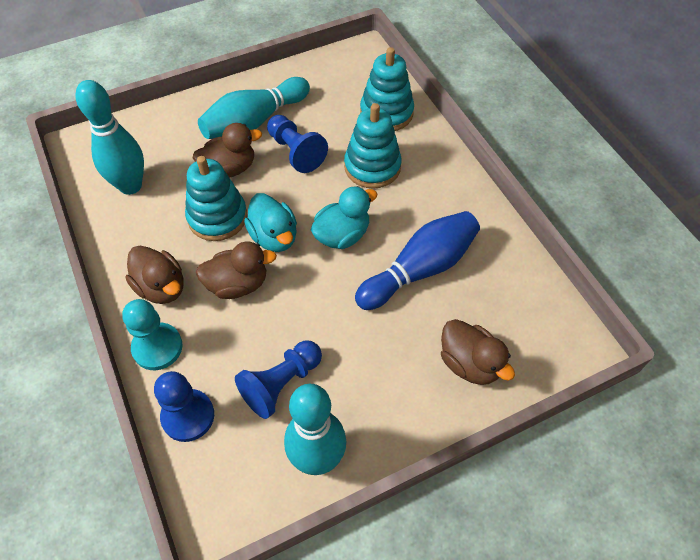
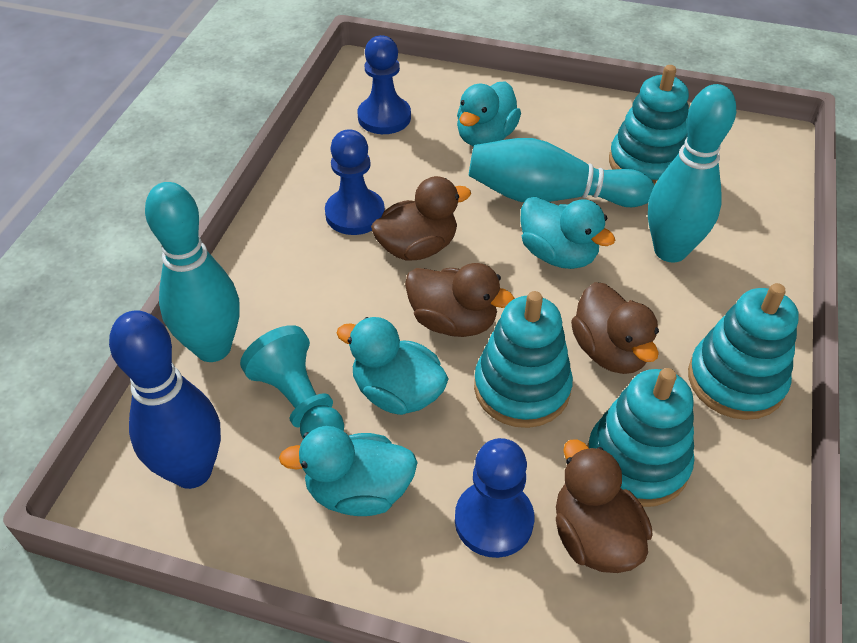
turquoise duck: 2 -> 4
turquoise stacking toy: 3 -> 4

